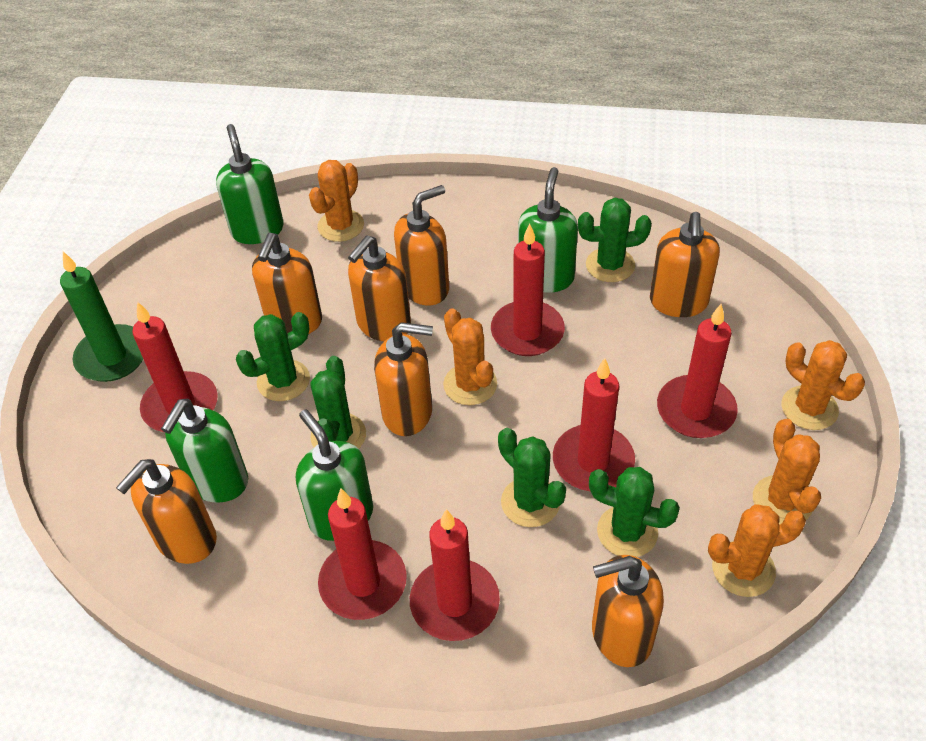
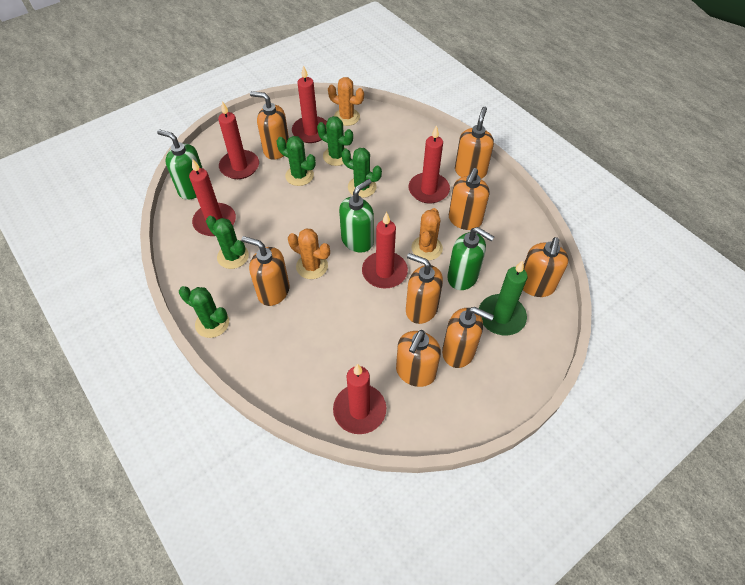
green soap dispenser: 4 -> 3
orange cactus: 5 -> 3
orange soap dispenser: 7 -> 8

